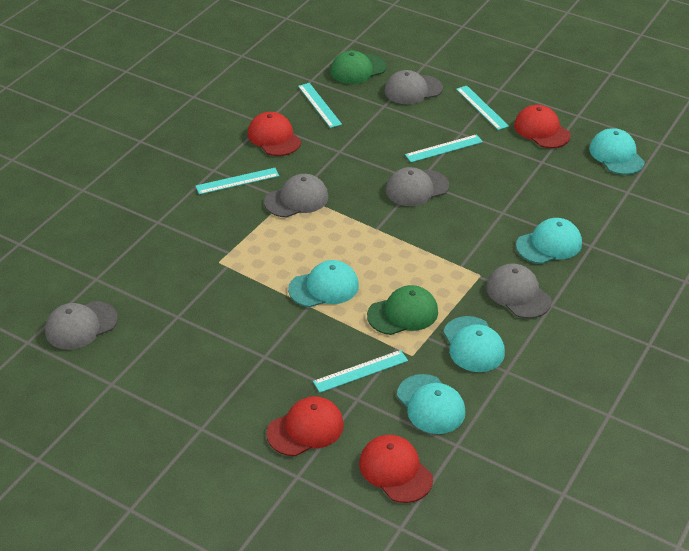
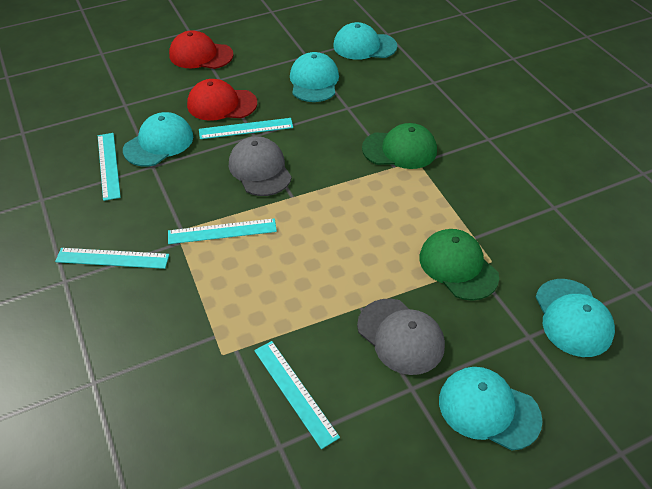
grey cap: 5 -> 2
red cap: 4 -> 2

